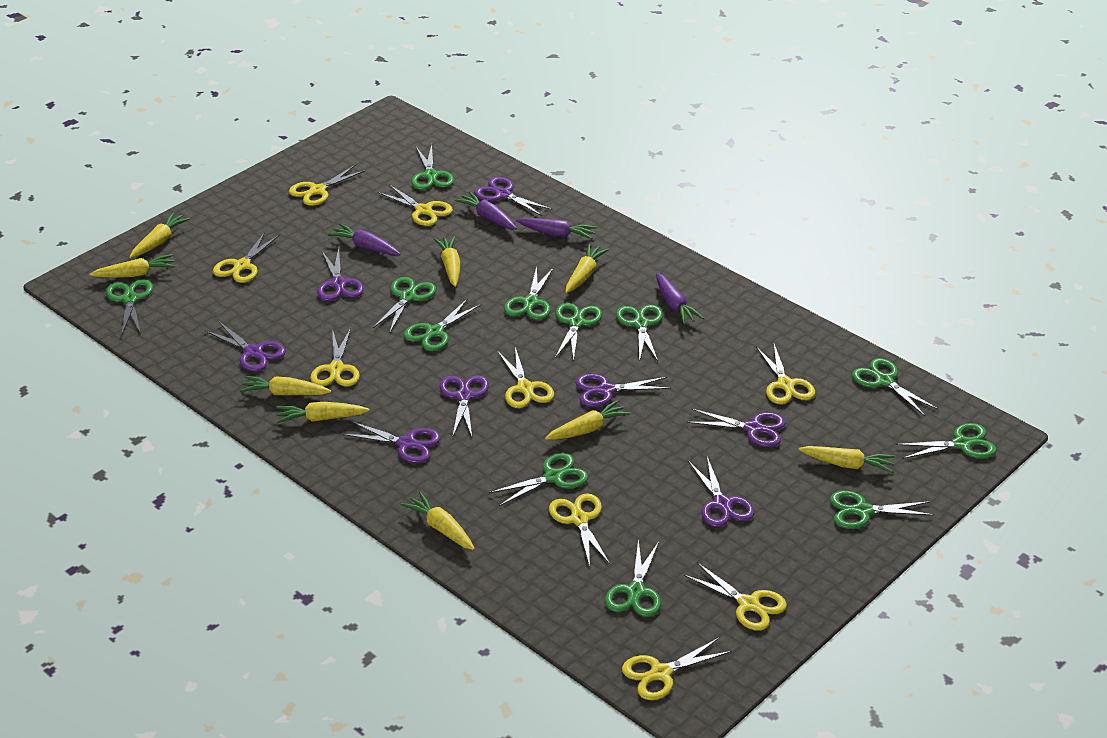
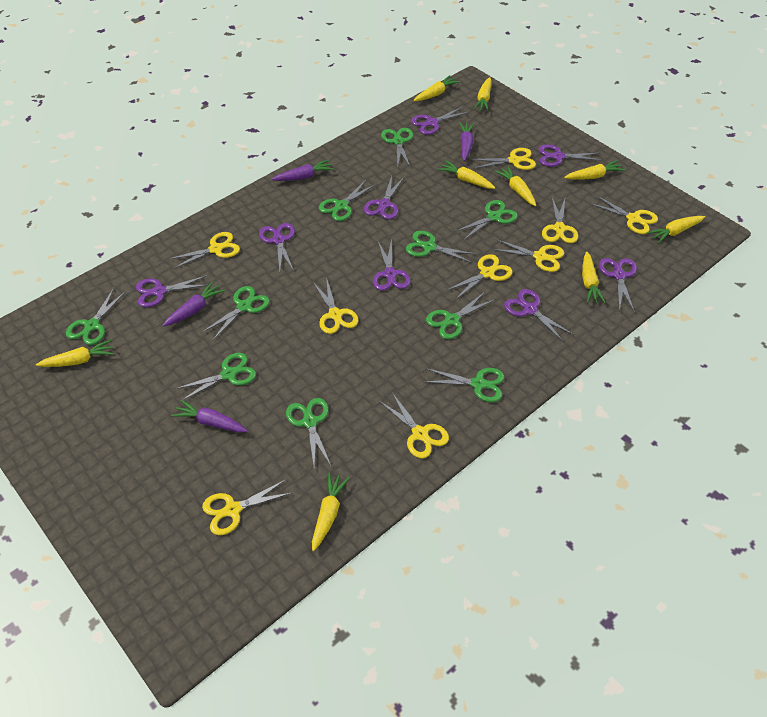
green scissors: 12 -> 10

